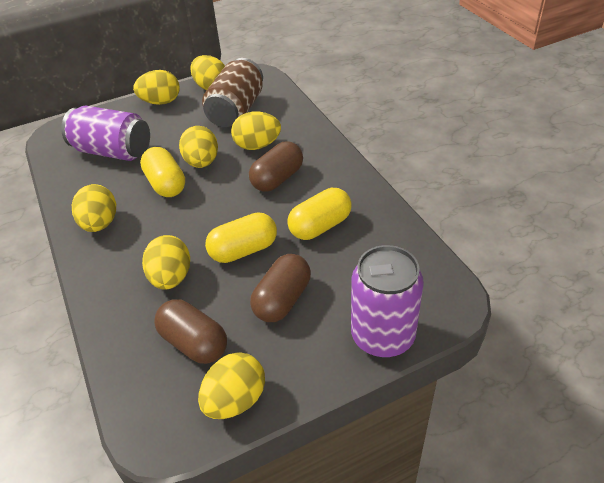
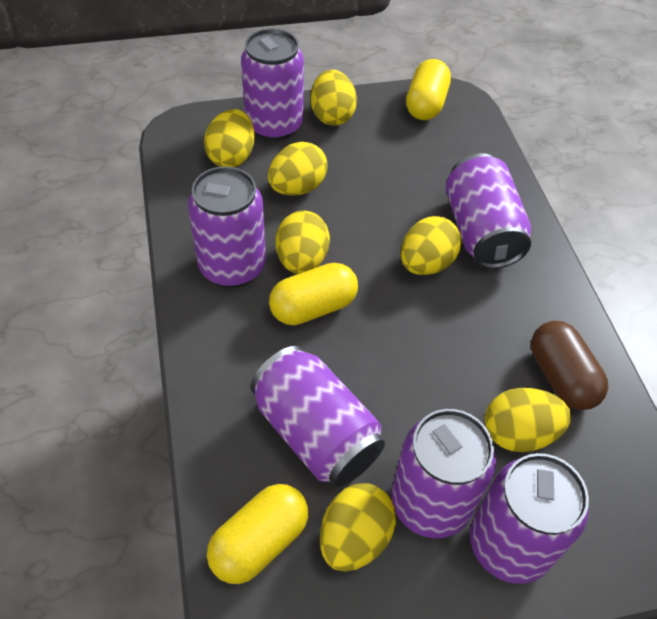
brown can: 1 -> 0
brown capsule: 3 -> 1
purple can: 2 -> 6

